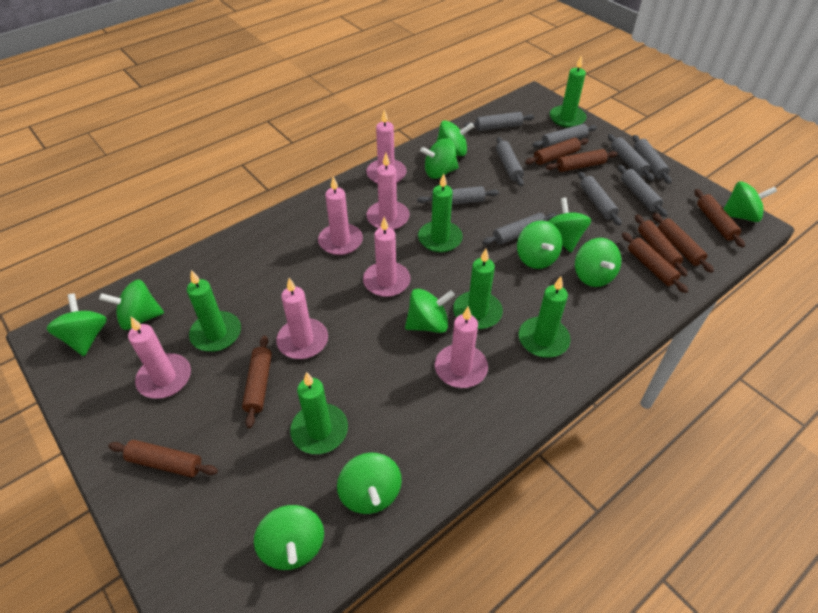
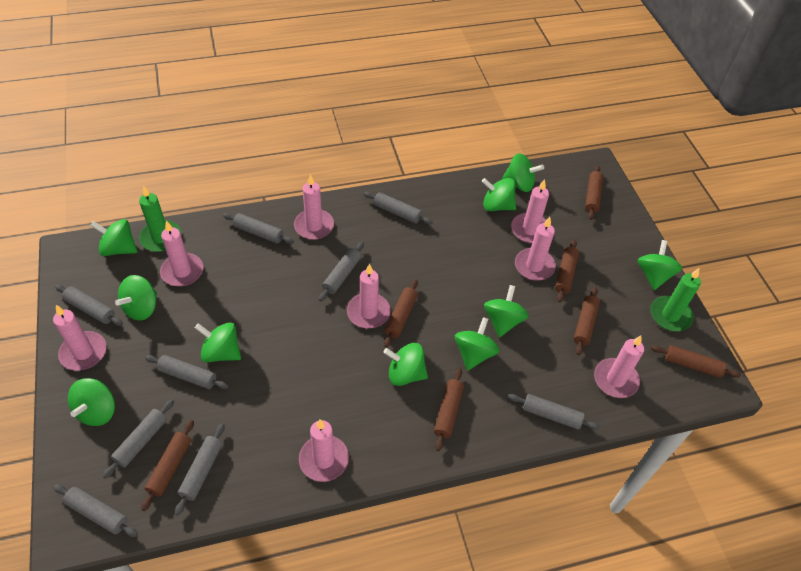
brown rolling pin: 8 -> 7
green candle: 6 -> 2
green spinning top: 11 -> 10
pink candle: 7 -> 8

